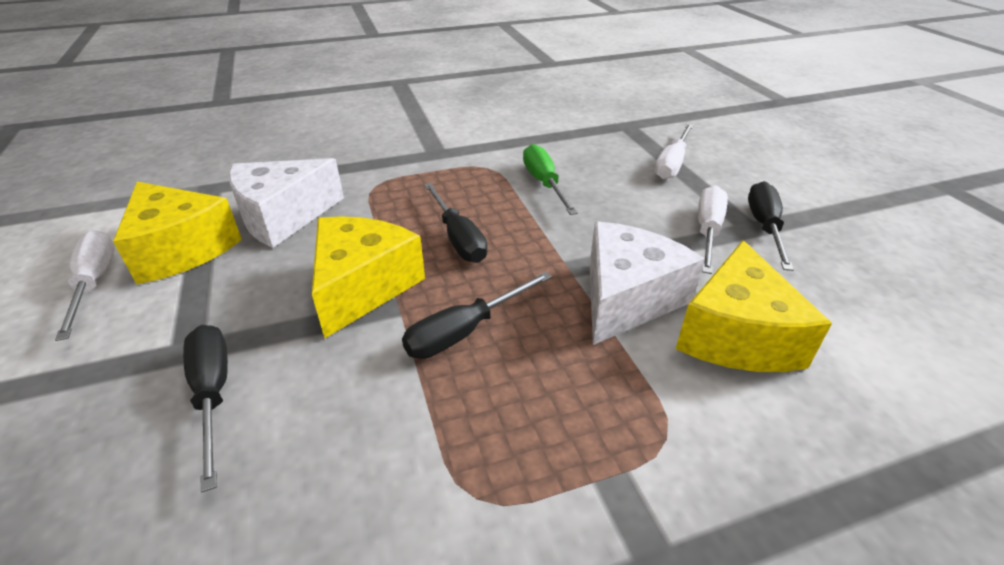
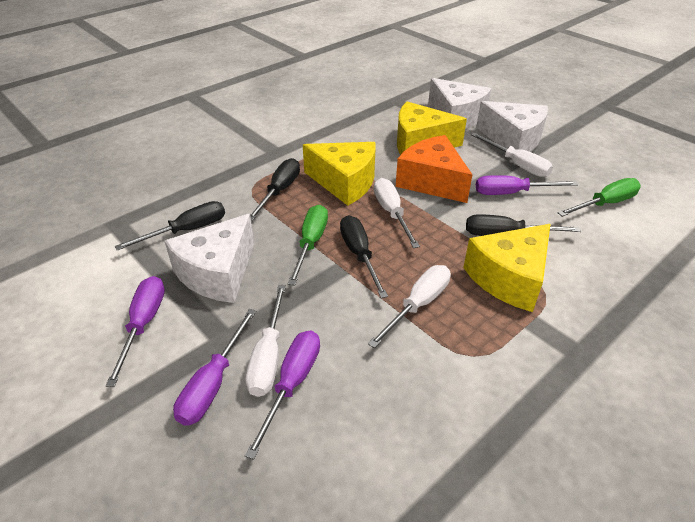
green screwdriver: 1 -> 2
orange cheese: 0 -> 1
purple screwdriver: 0 -> 4
white cheese: 2 -> 3
white screwdriver: 3 -> 4

